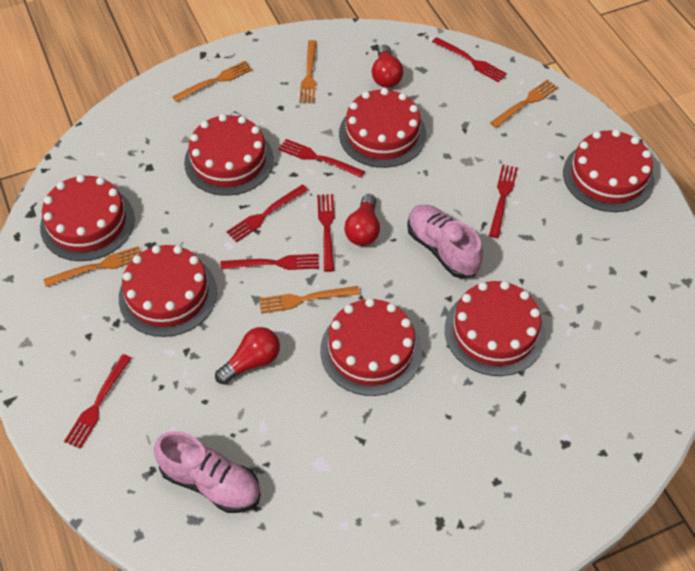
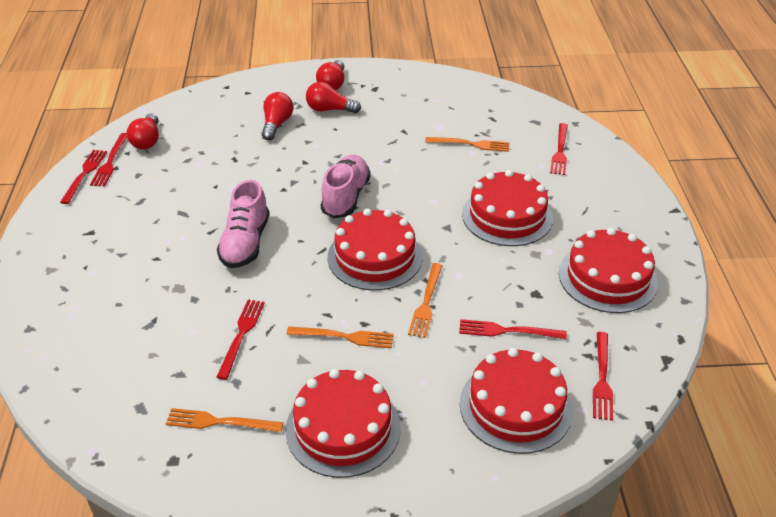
orange fork: 5 -> 4
red cake: 7 -> 5
red fork: 7 -> 6
red light bulb: 3 -> 4

